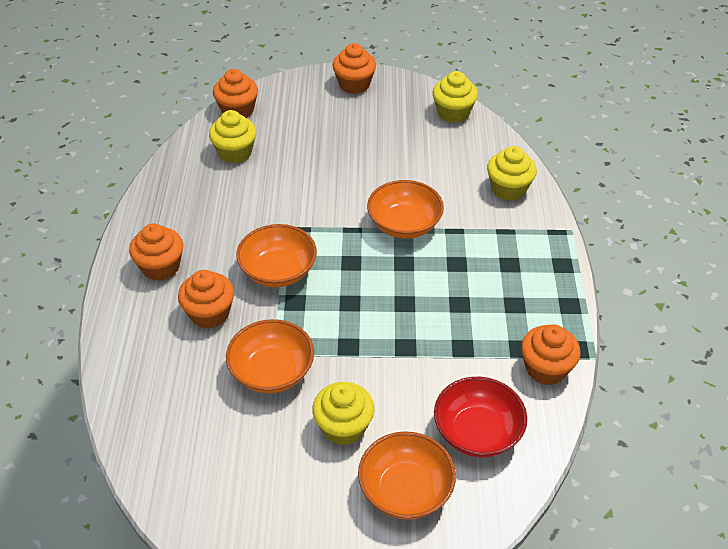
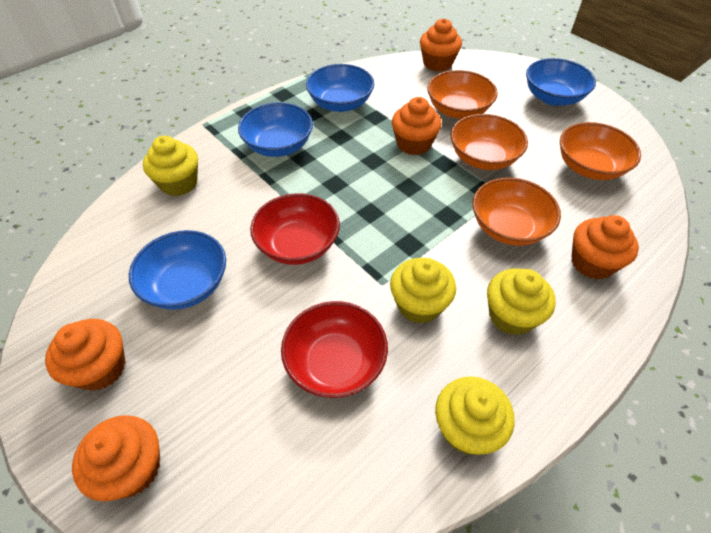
blue bowl: 0 -> 4
red bowl: 1 -> 2

